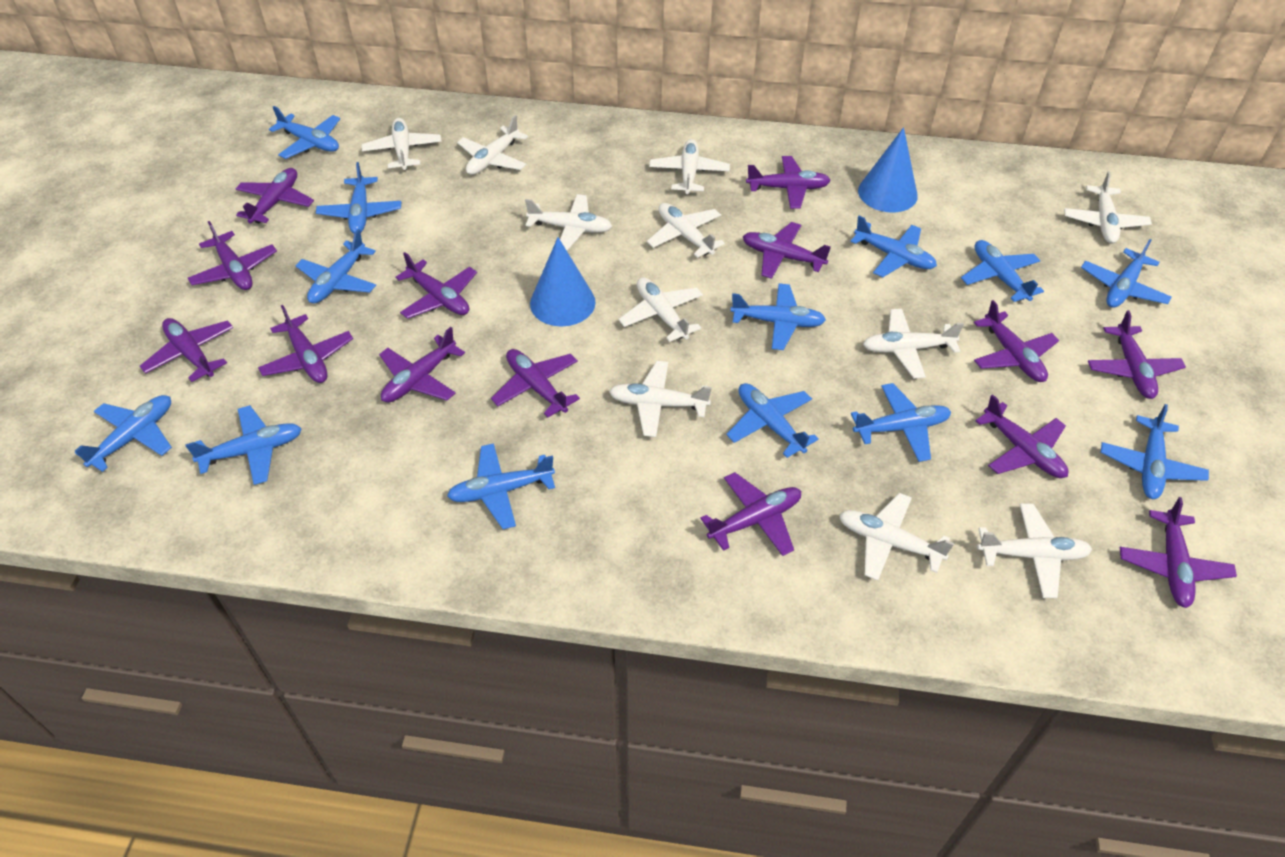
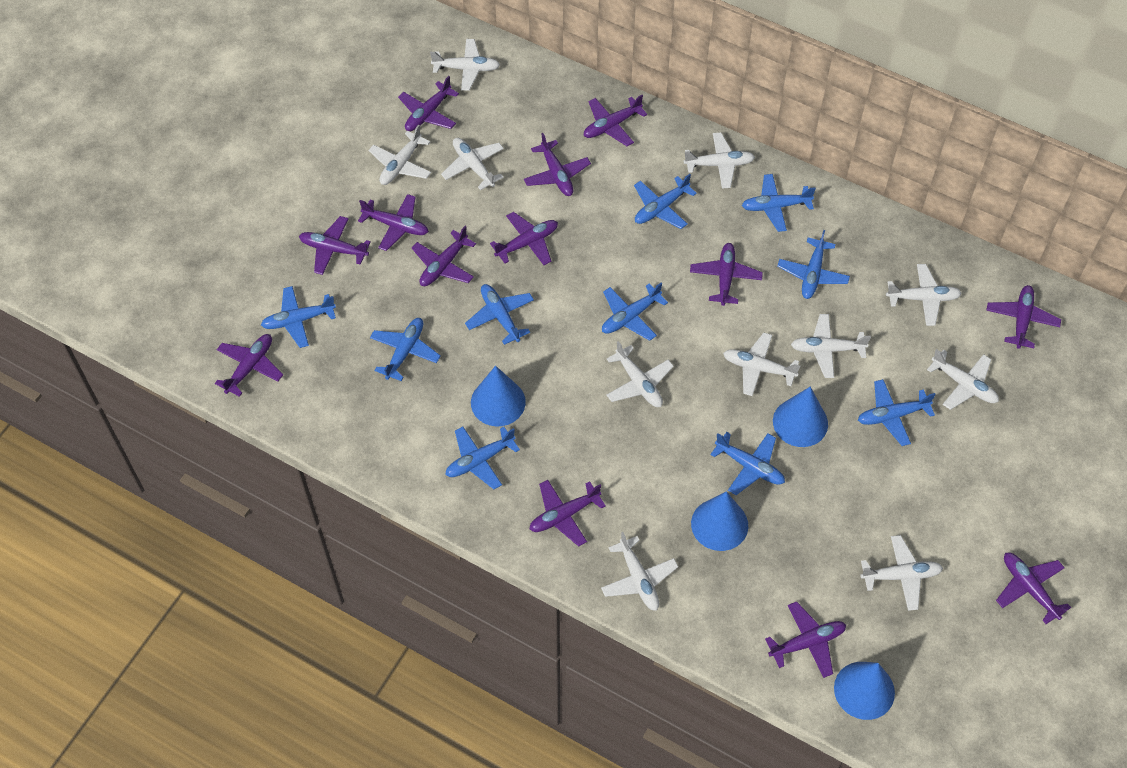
blue cone: 2 -> 4
blue plane: 13 -> 10
purple plane: 14 -> 13

